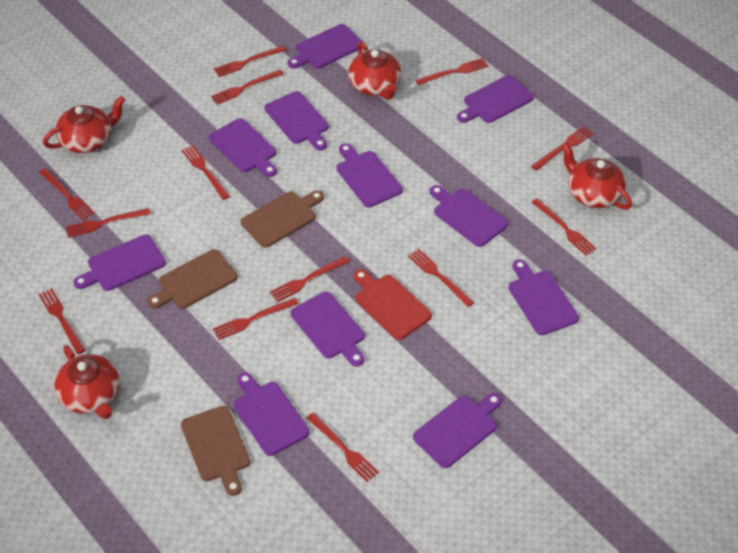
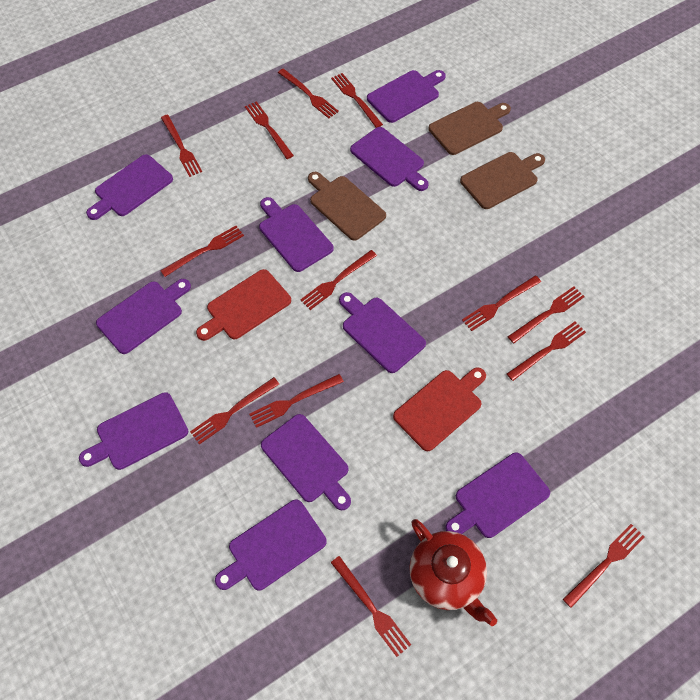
purple cutting board: 11 -> 10
red cutting board: 1 -> 2
red teapot: 4 -> 1

